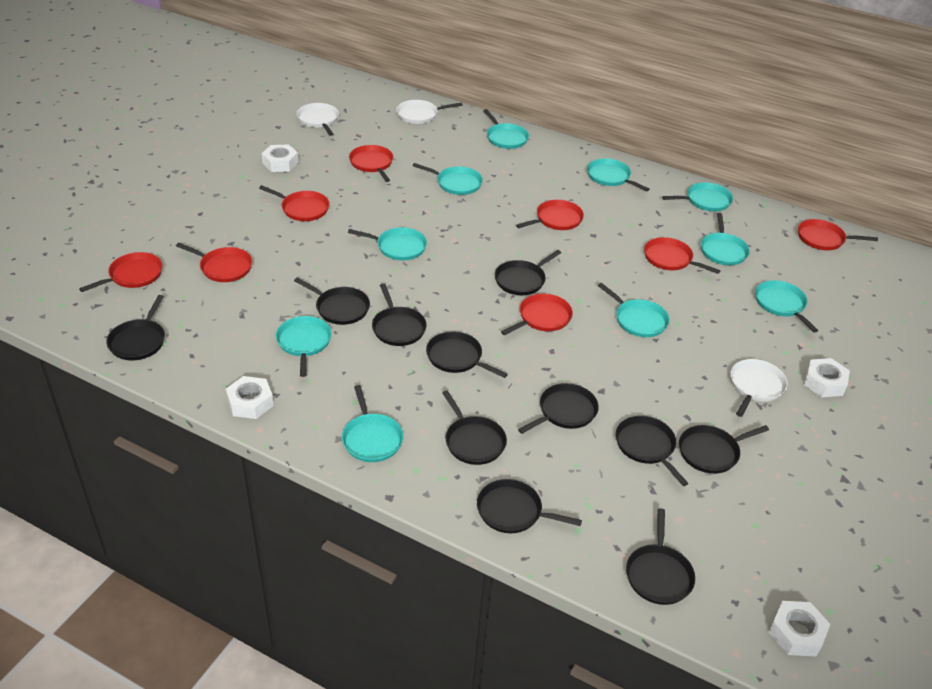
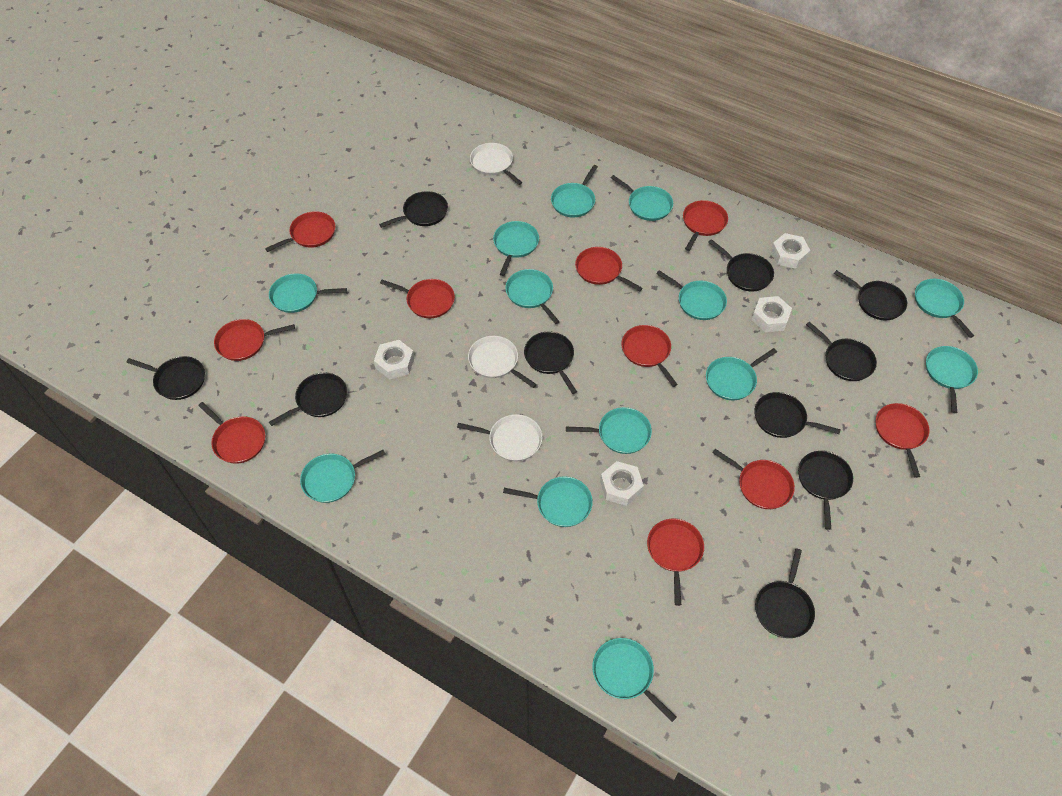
black pan: 11 -> 10
red pan: 8 -> 10
turquoise pan: 10 -> 13

